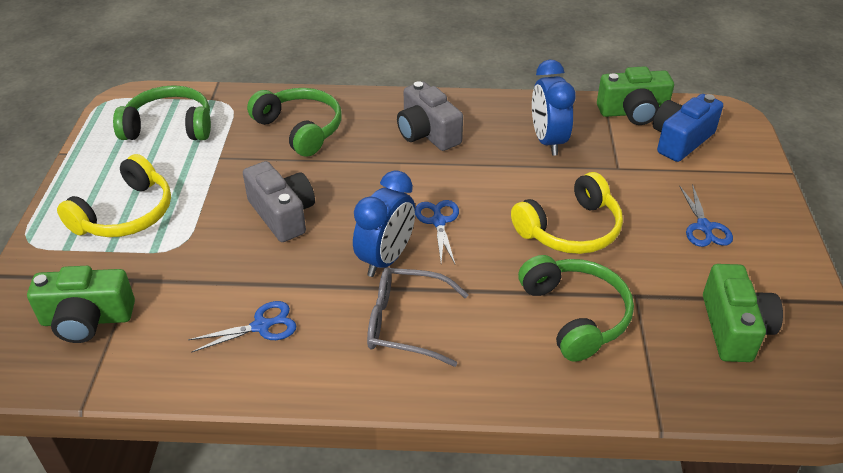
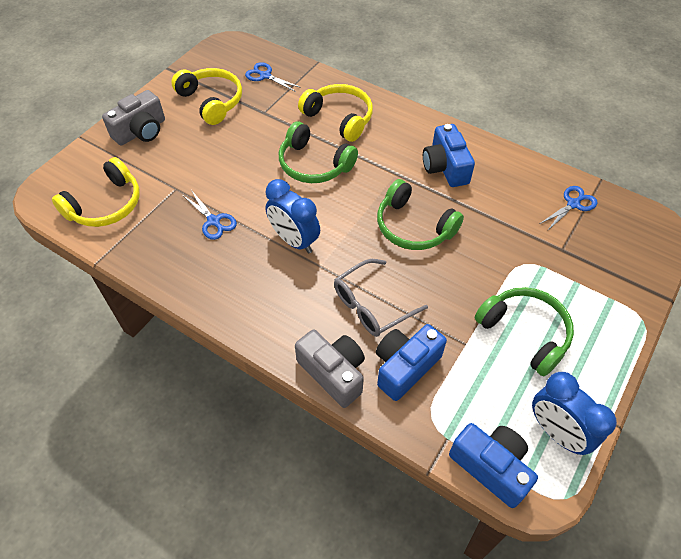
blue camera: 1 -> 3
green camera: 3 -> 0
yellow headphones: 2 -> 3

